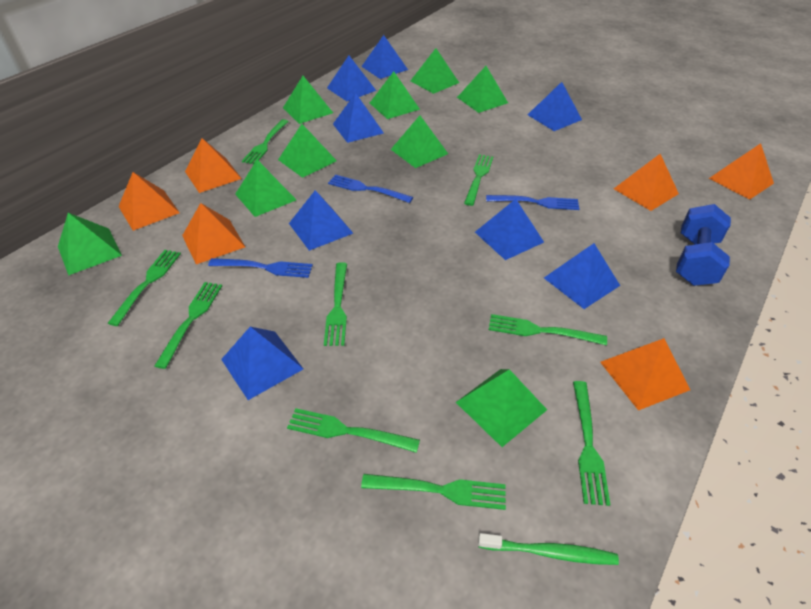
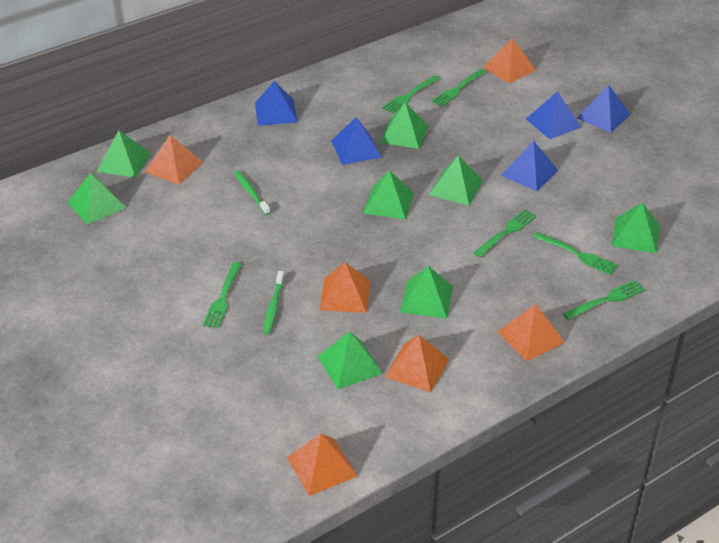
blue dumbbell: 1 -> 0
blue fork: 3 -> 0
blue pyramid: 8 -> 5
green fork: 9 -> 6
green pyramid: 9 -> 8
green toothbrush: 1 -> 2

